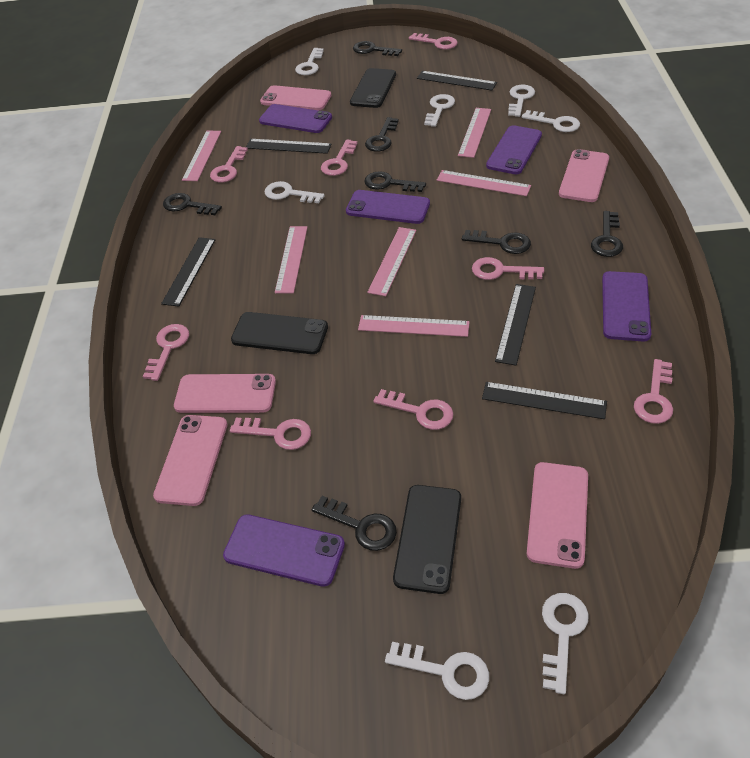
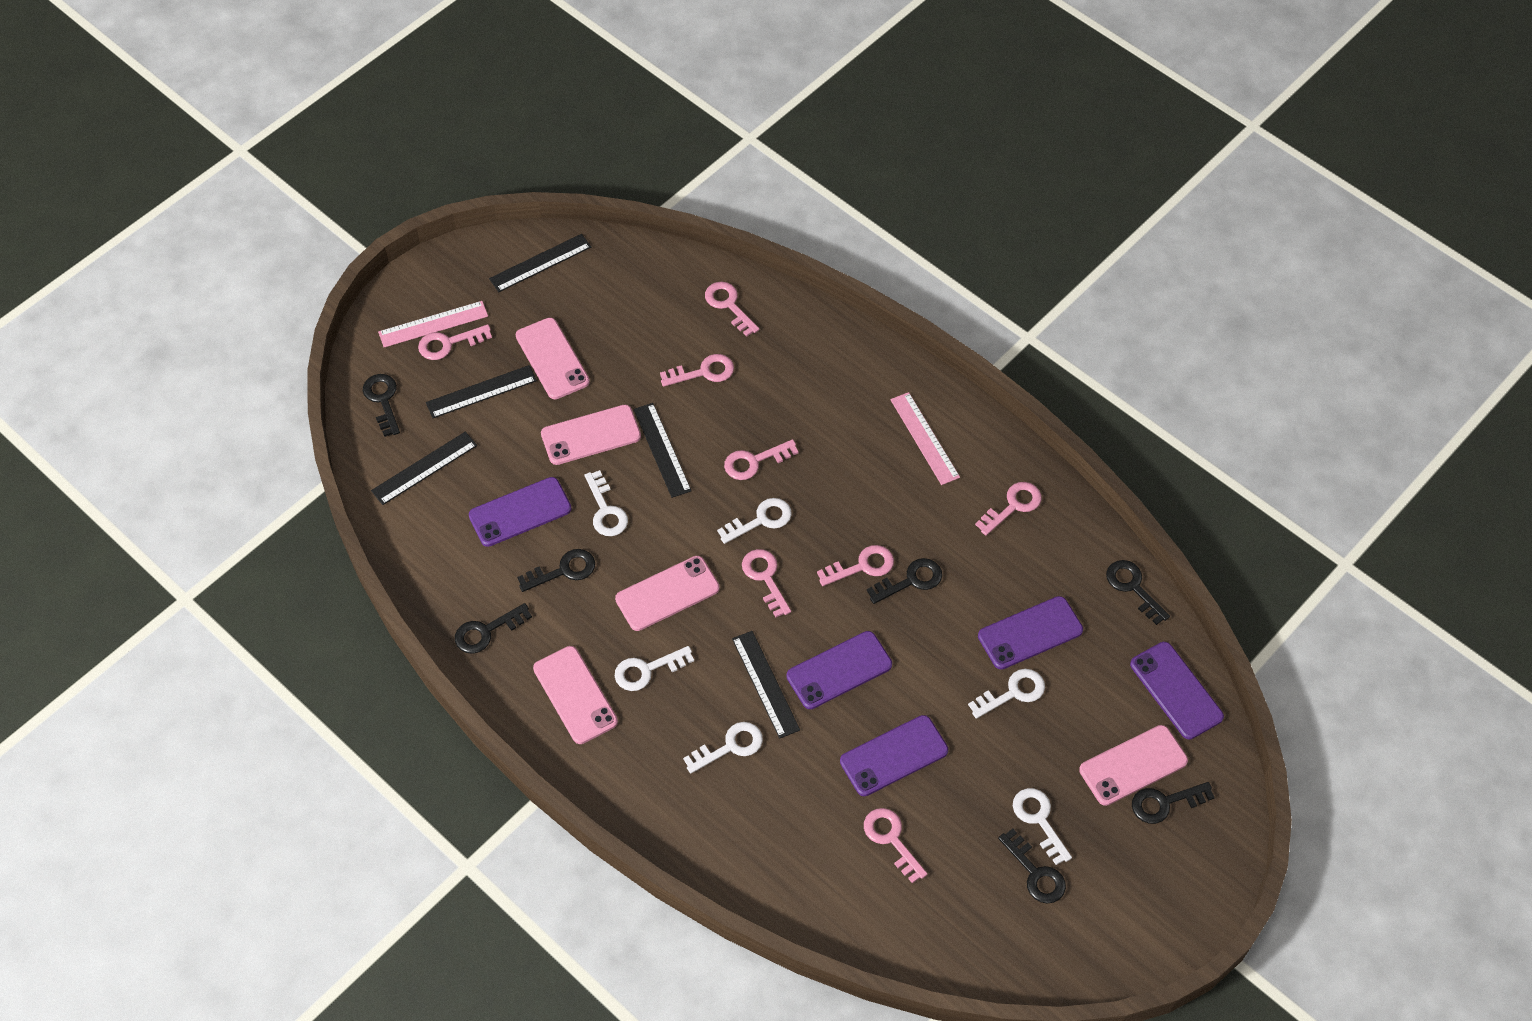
black phone: 3 -> 0
pink ruler: 6 -> 2
white key: 7 -> 6

